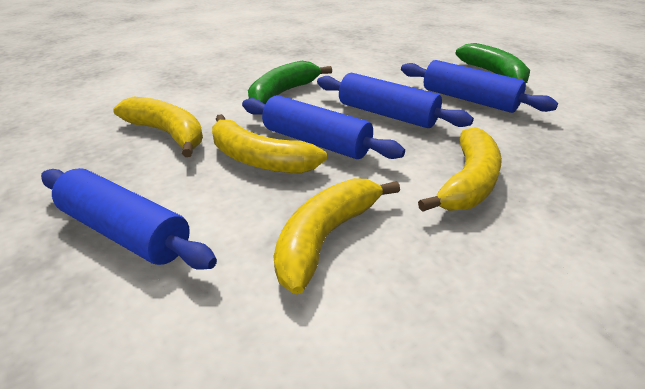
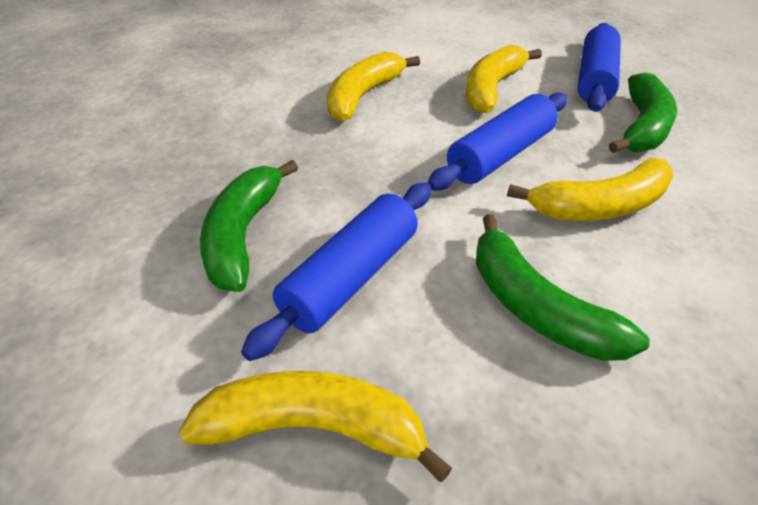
blue rolling pin: 4 -> 3
green banana: 2 -> 3

